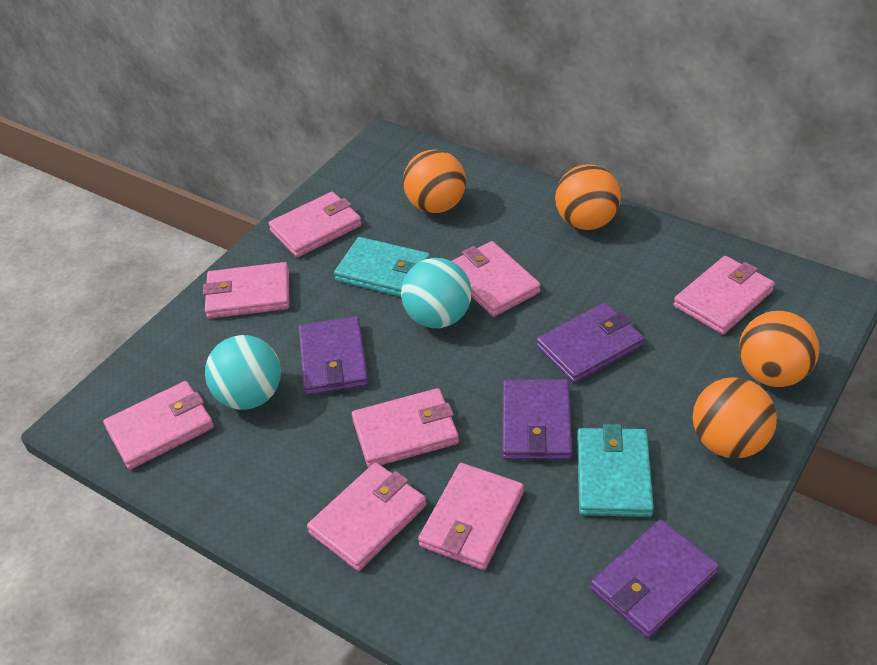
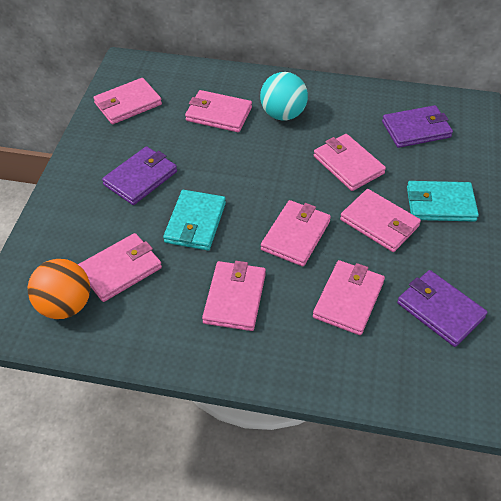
orange ball: 4 -> 1
purple wallet: 4 -> 3
turquoise ball: 2 -> 1

